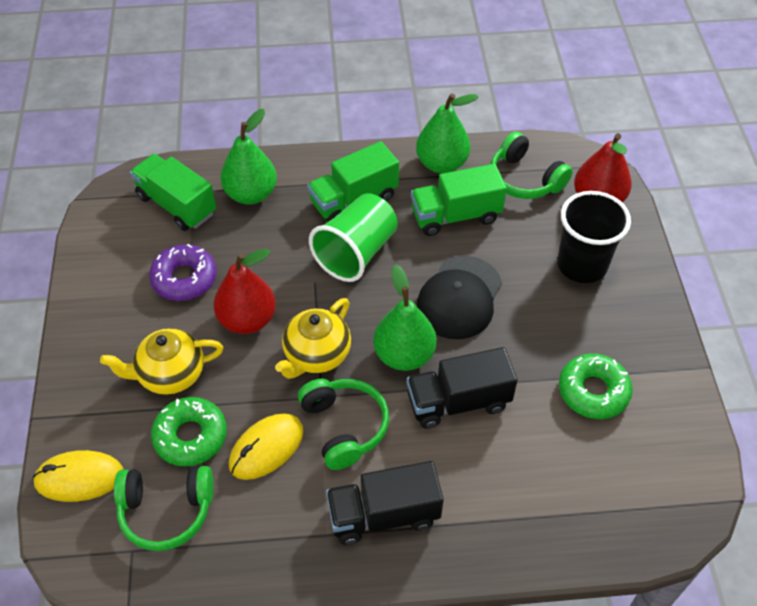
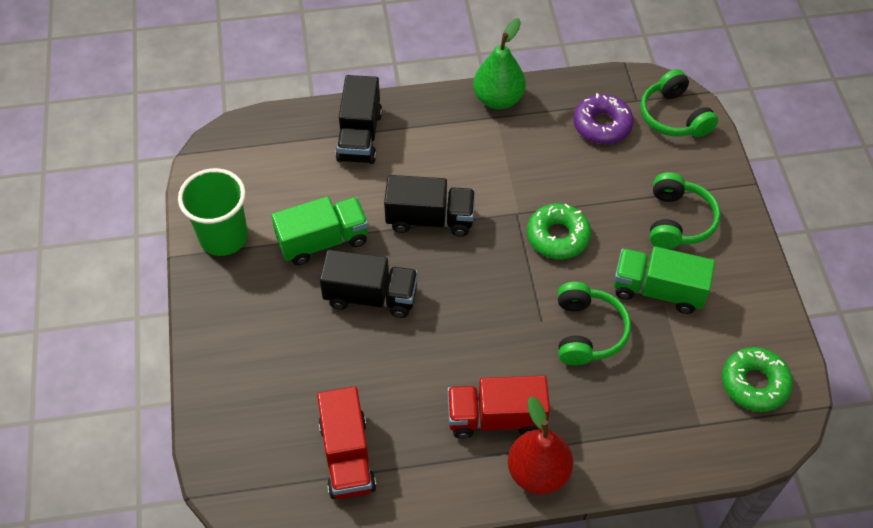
black cap: 1 -> 0
black cup: 1 -> 0
black truck: 2 -> 3
green pear: 3 -> 1
green truck: 3 -> 2
red pear: 2 -> 1
red truck: 0 -> 2
yellow mouse: 2 -> 0
yellow teapot: 2 -> 0

